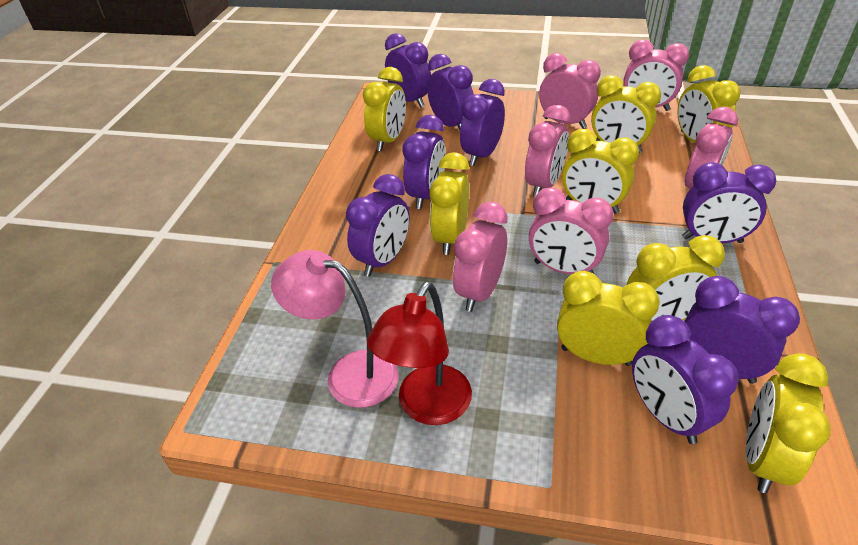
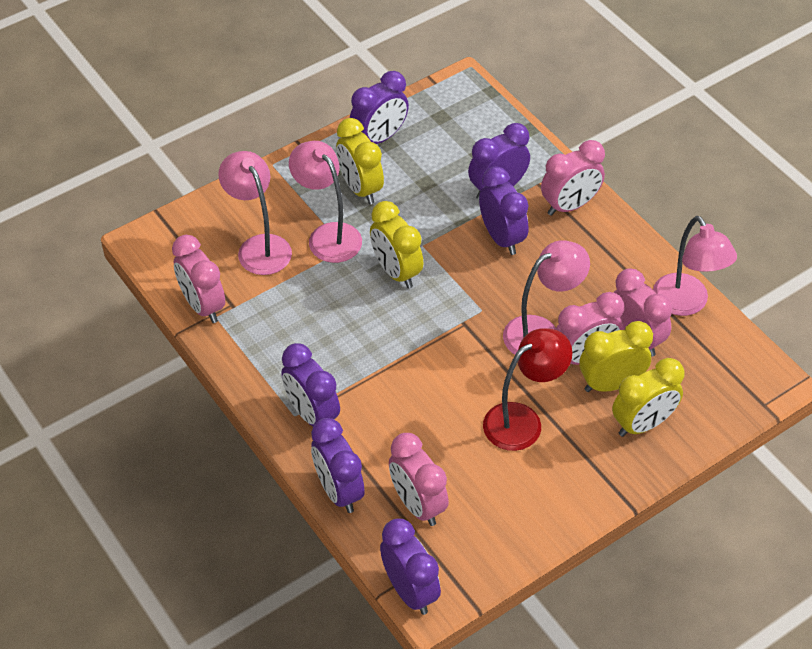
pink clock: 6 -> 5
pink lamp: 1 -> 4
purple clock: 8 -> 6
yellow clock: 8 -> 4

